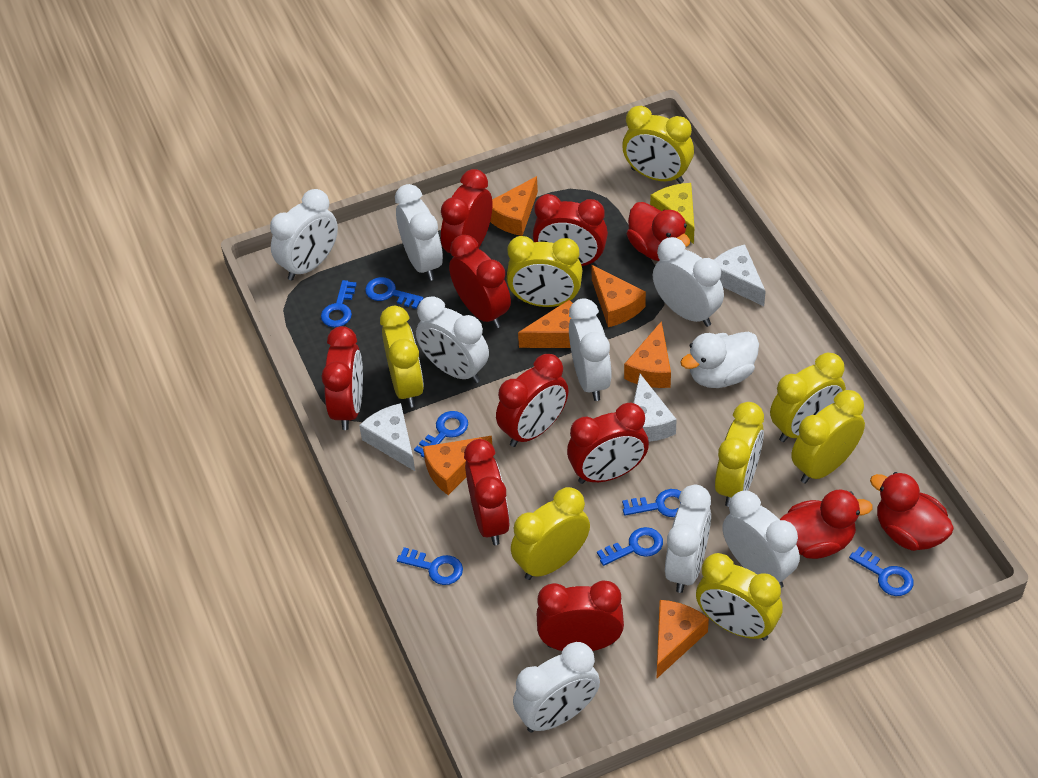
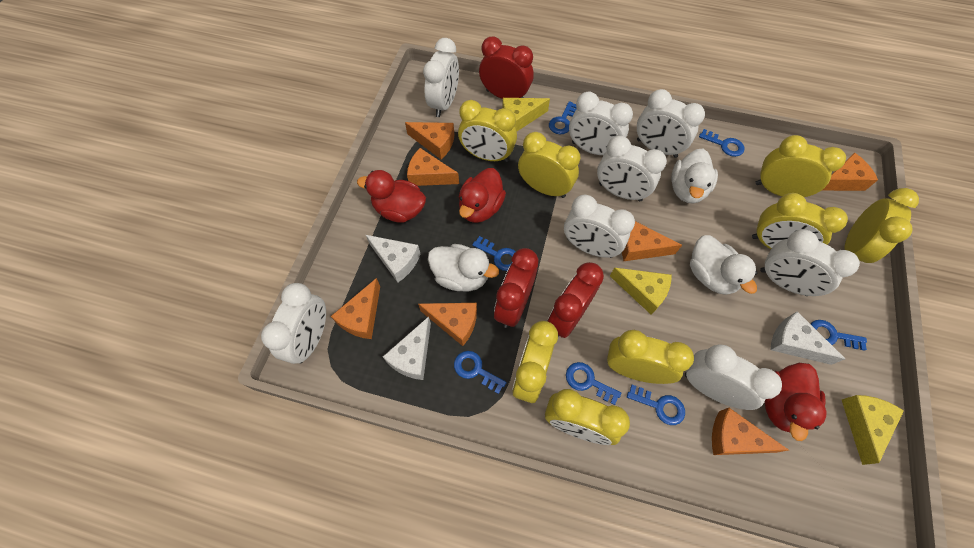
orange cheese: 6 -> 7
red clock: 8 -> 3
white duck: 1 -> 3
yellow cheese: 1 -> 3

